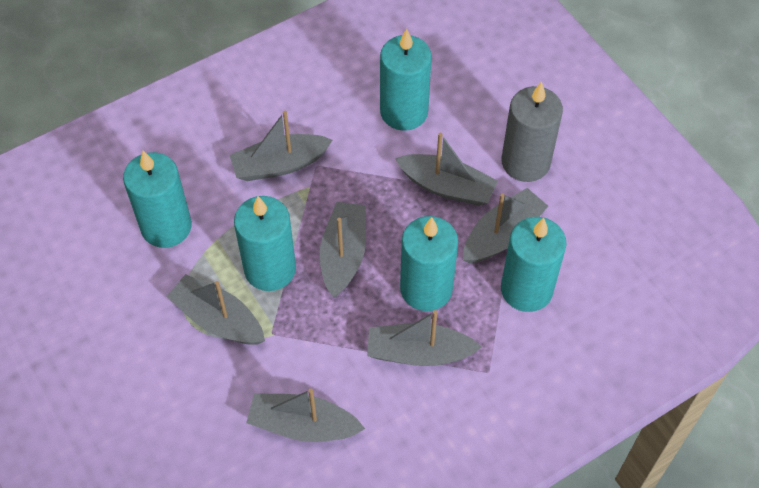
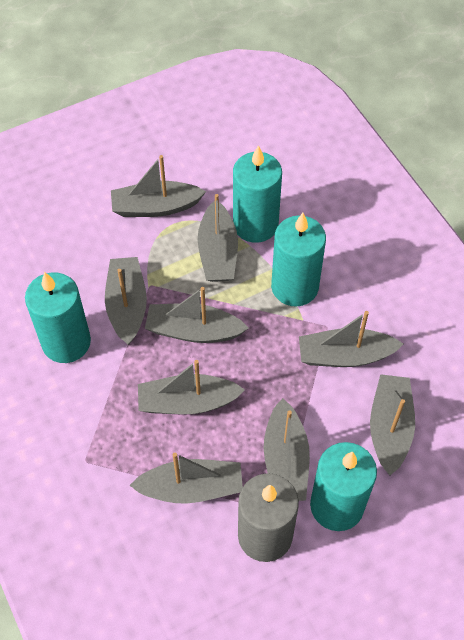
grey boat: 7 -> 9
turquoise candle: 5 -> 4

